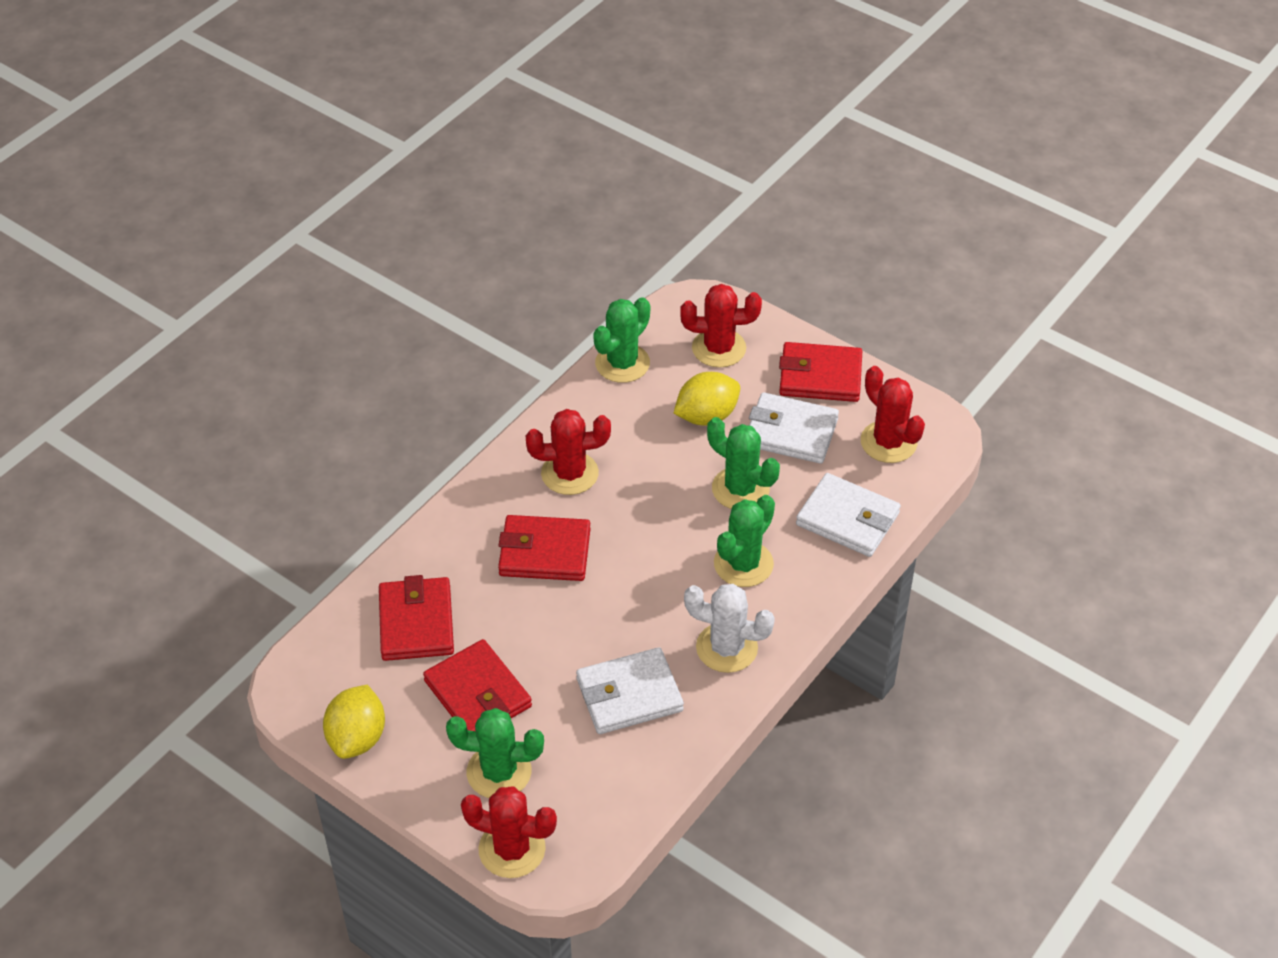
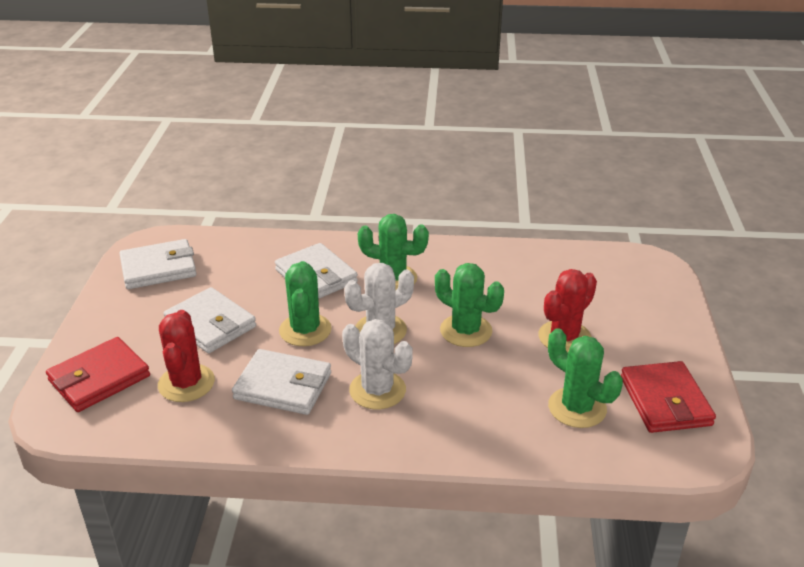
red cactus: 4 -> 2
red wallet: 4 -> 2
white cactus: 1 -> 2
white wallet: 3 -> 4
yellow lemon: 2 -> 0

